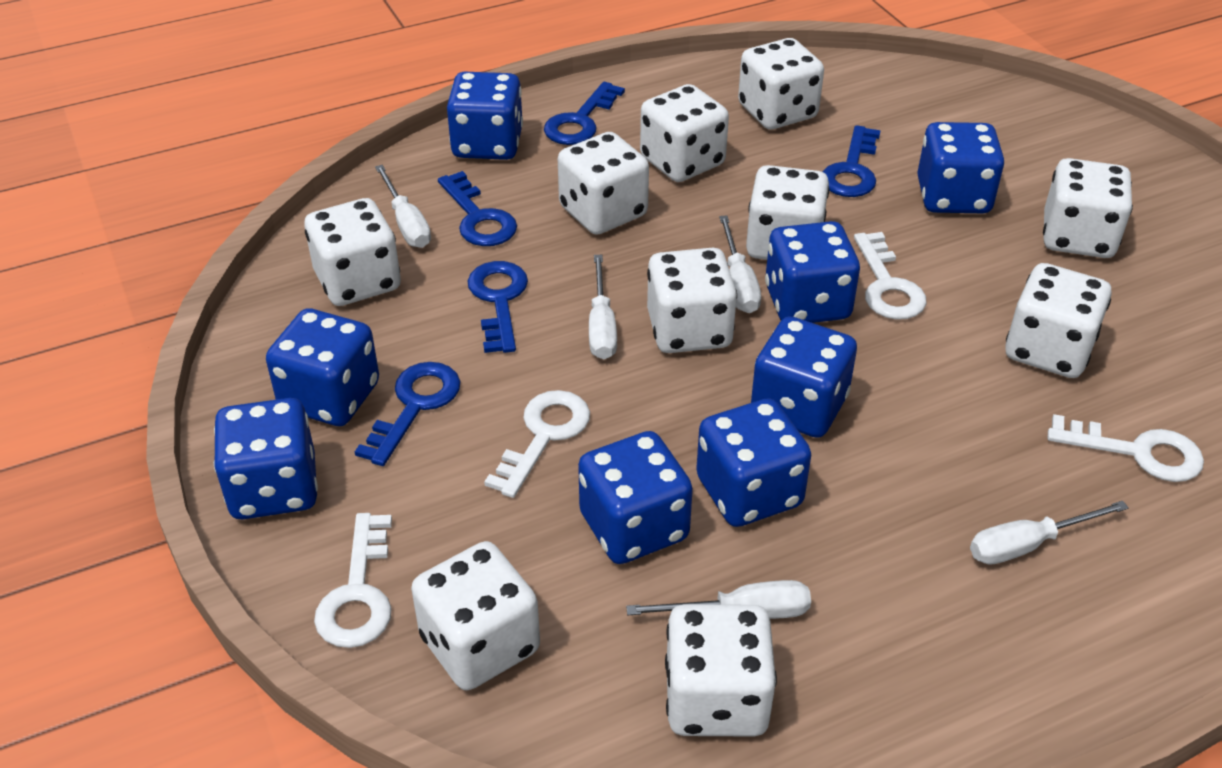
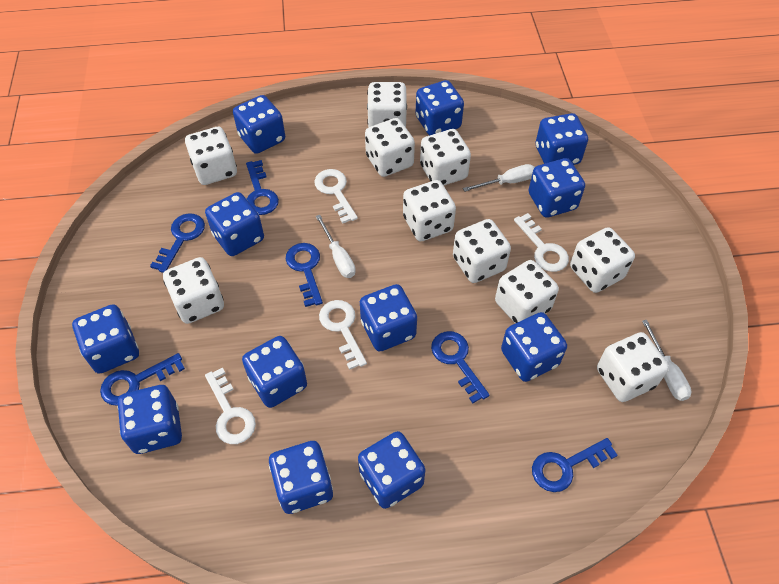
blue dice: 8 -> 12
blue key: 5 -> 6
white screwdriver: 5 -> 3

